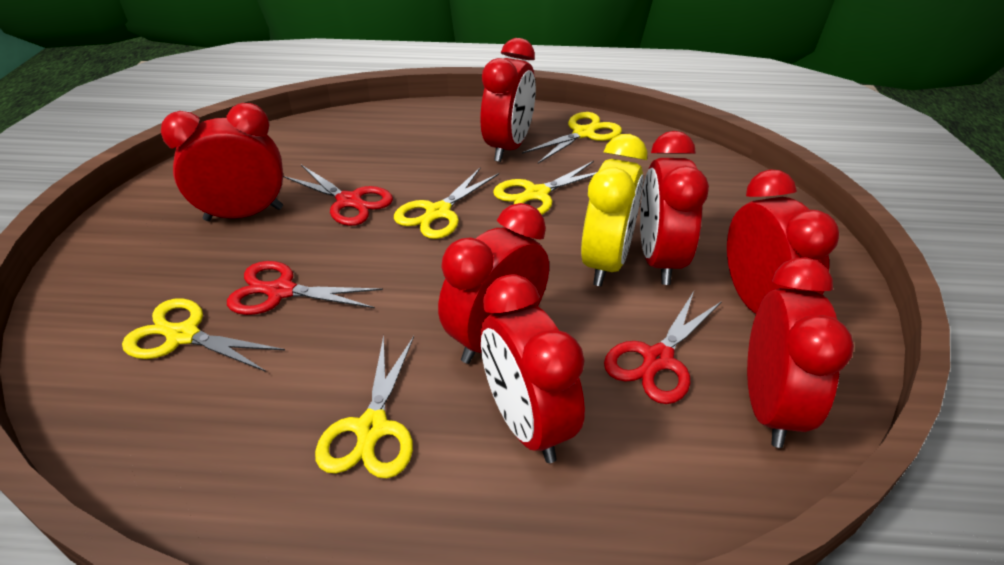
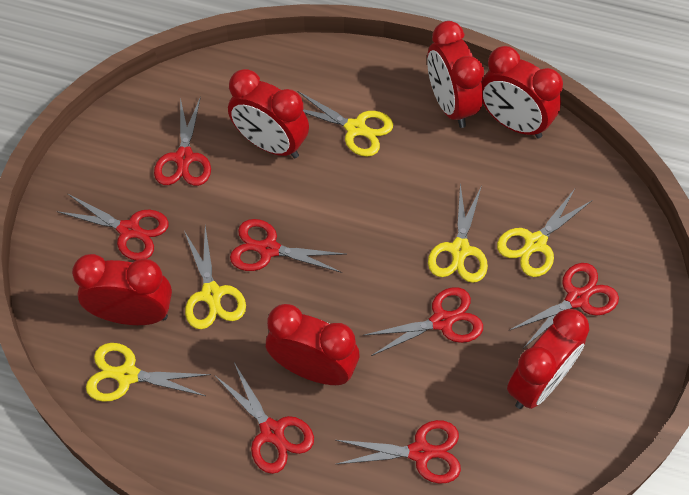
red clock: 7 -> 6
red scissors: 3 -> 7
yellow clock: 1 -> 0

